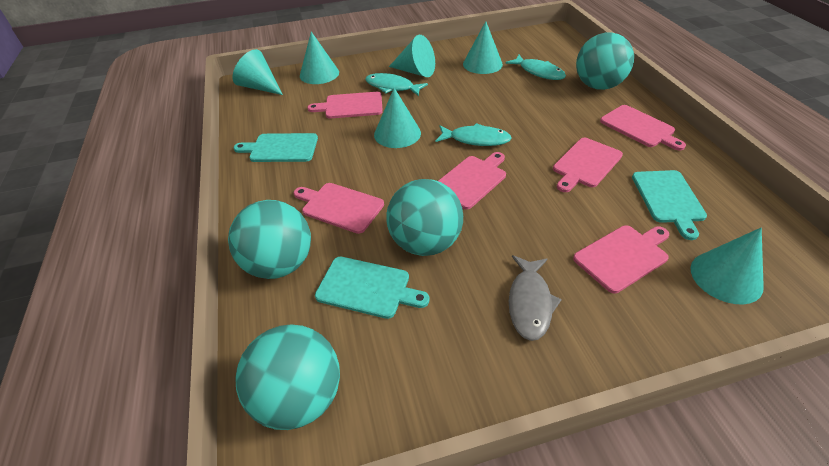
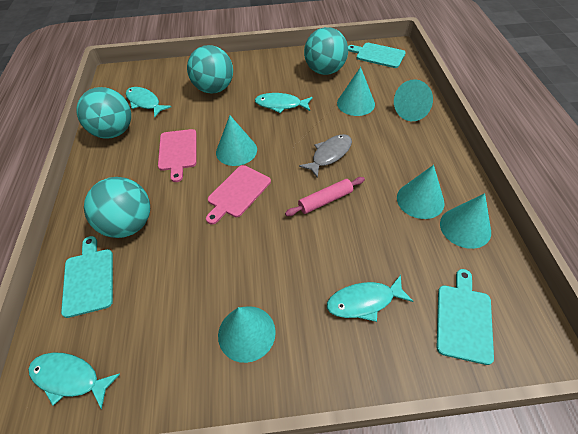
pink cutting board: 6 -> 2
pink rolling pin: 0 -> 1
turquoise fish: 3 -> 4

